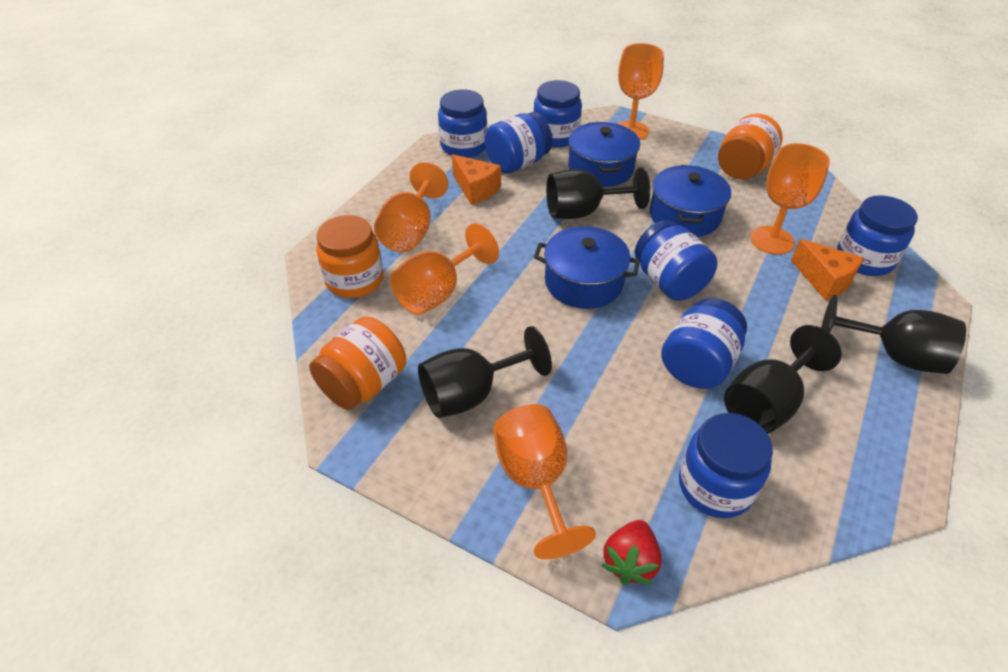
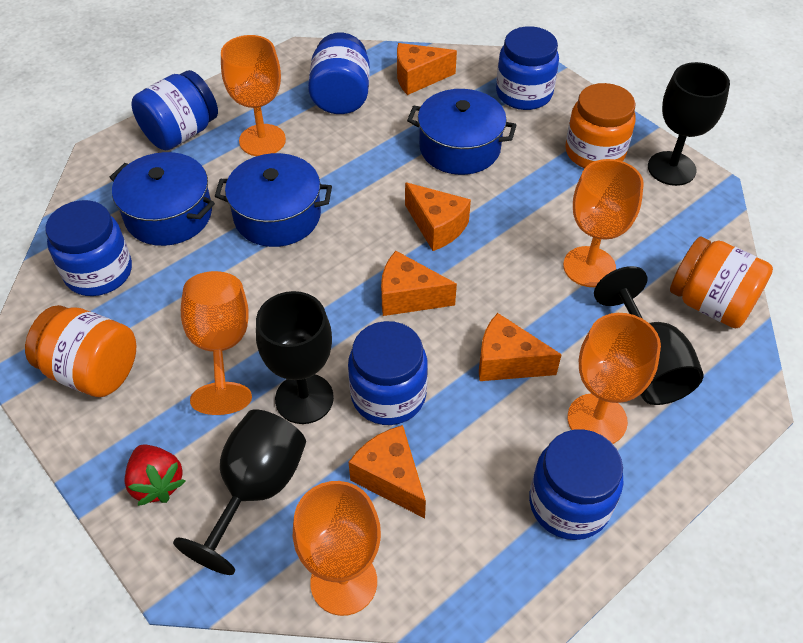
blue jar: 7 -> 6
orange cheese: 2 -> 5

